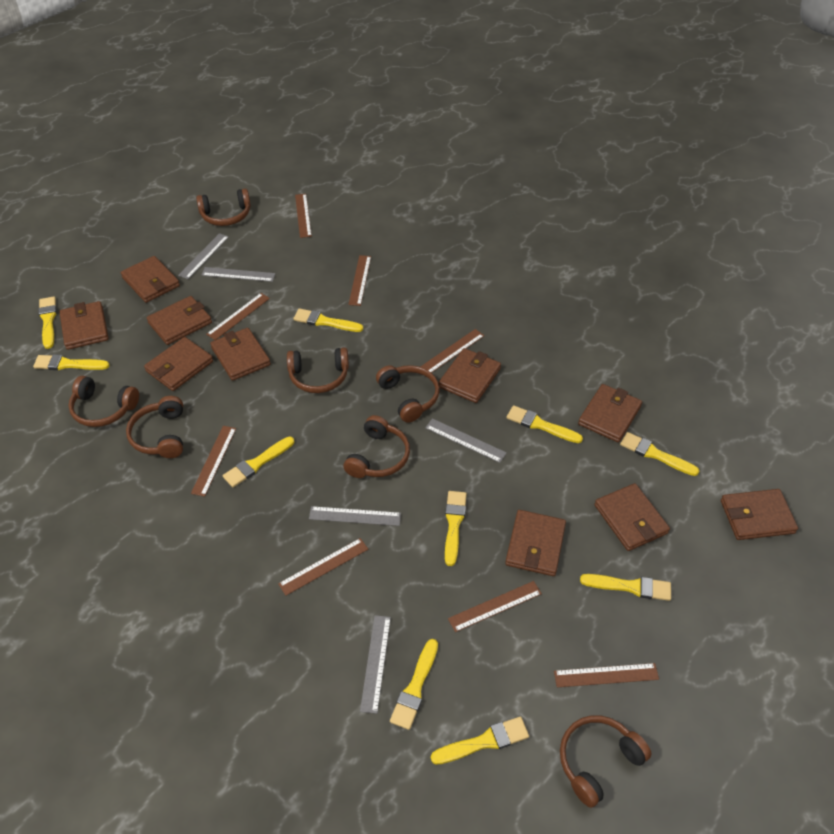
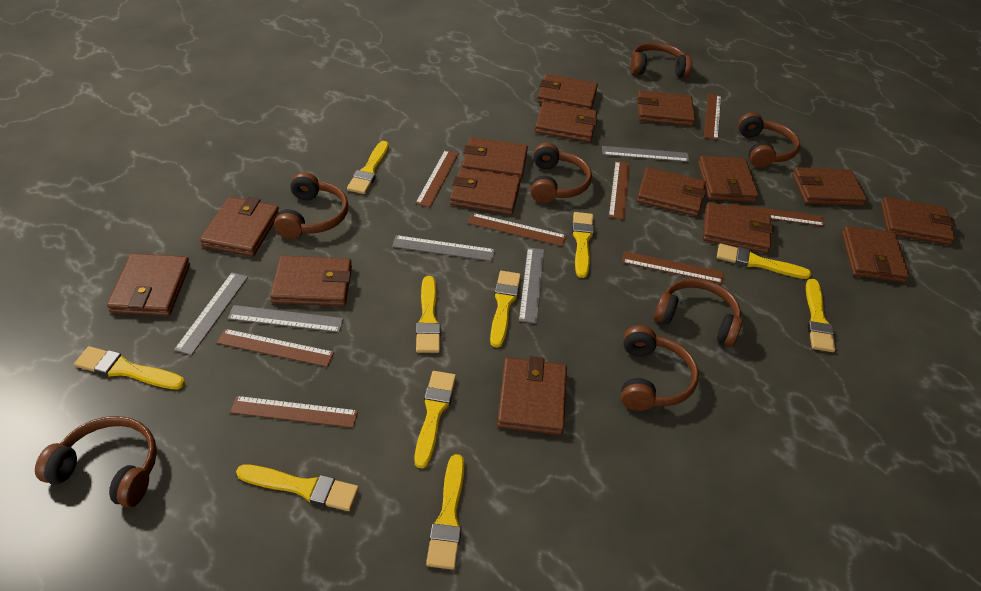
brown wallet: 10 -> 15

